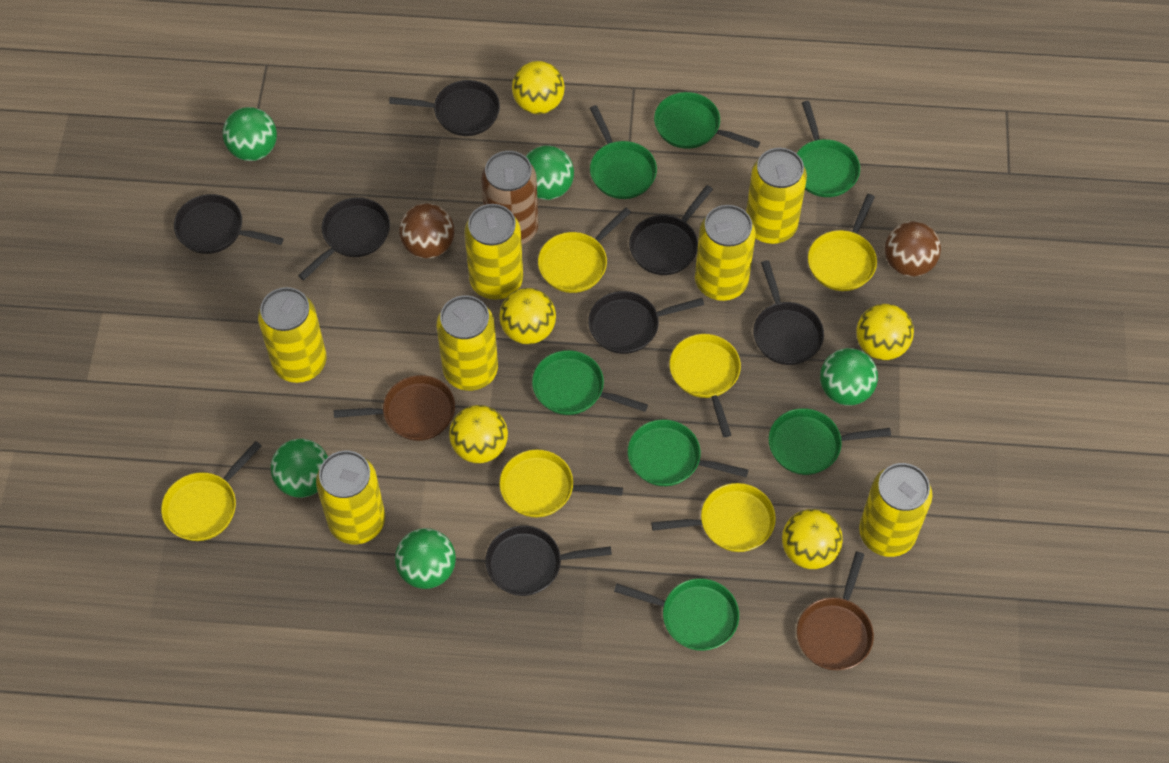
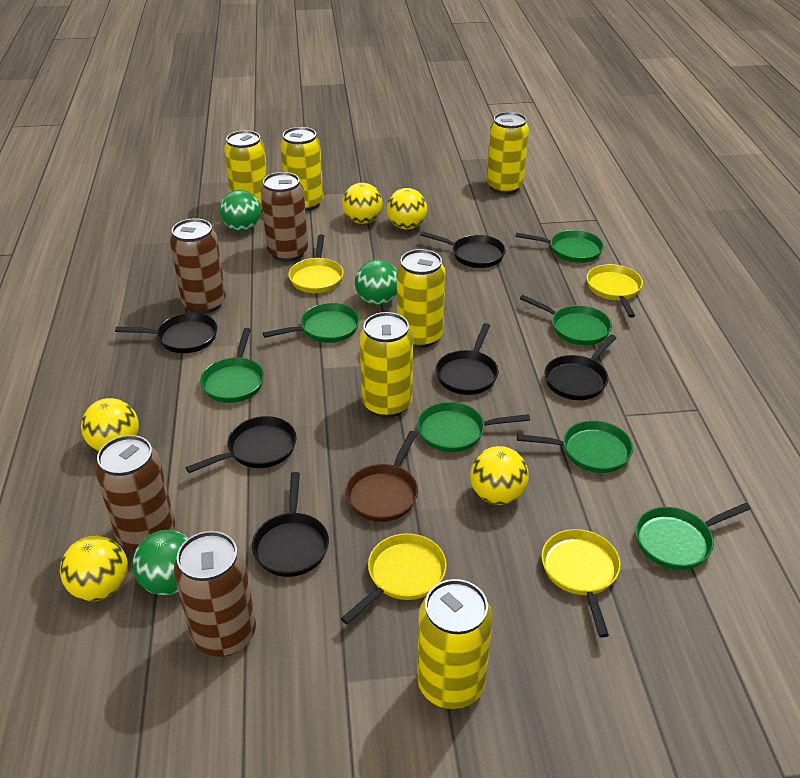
black pan: 7 -> 6
brown ball: 2 -> 0
brown can: 1 -> 4
brown pan: 2 -> 1
green ball: 5 -> 3
yellow can: 7 -> 6
yellow pan: 6 -> 4

